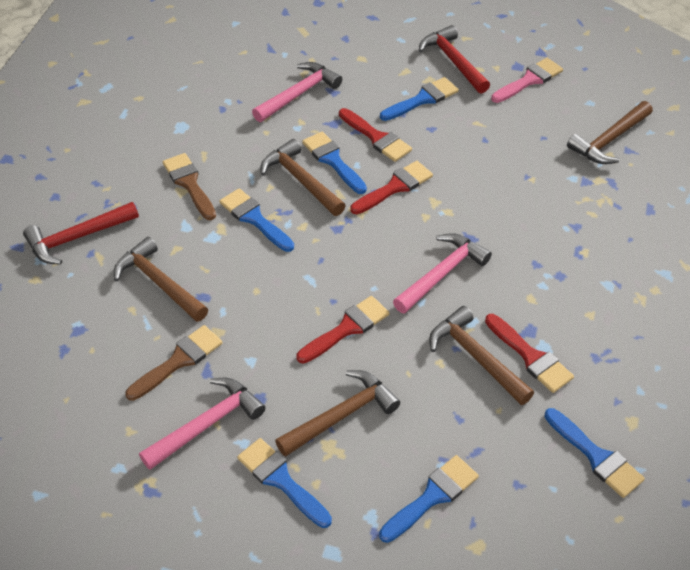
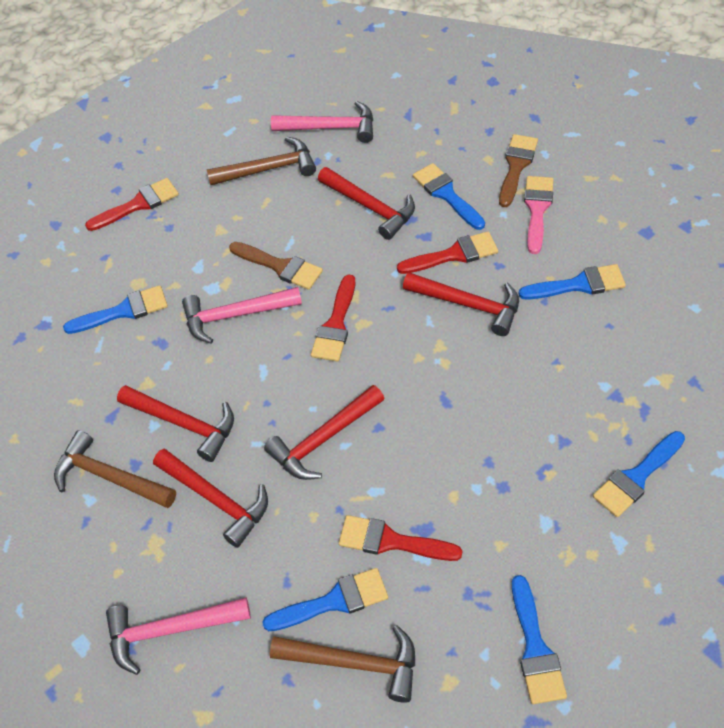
brown hammer: 5 -> 3
red hammer: 2 -> 5

